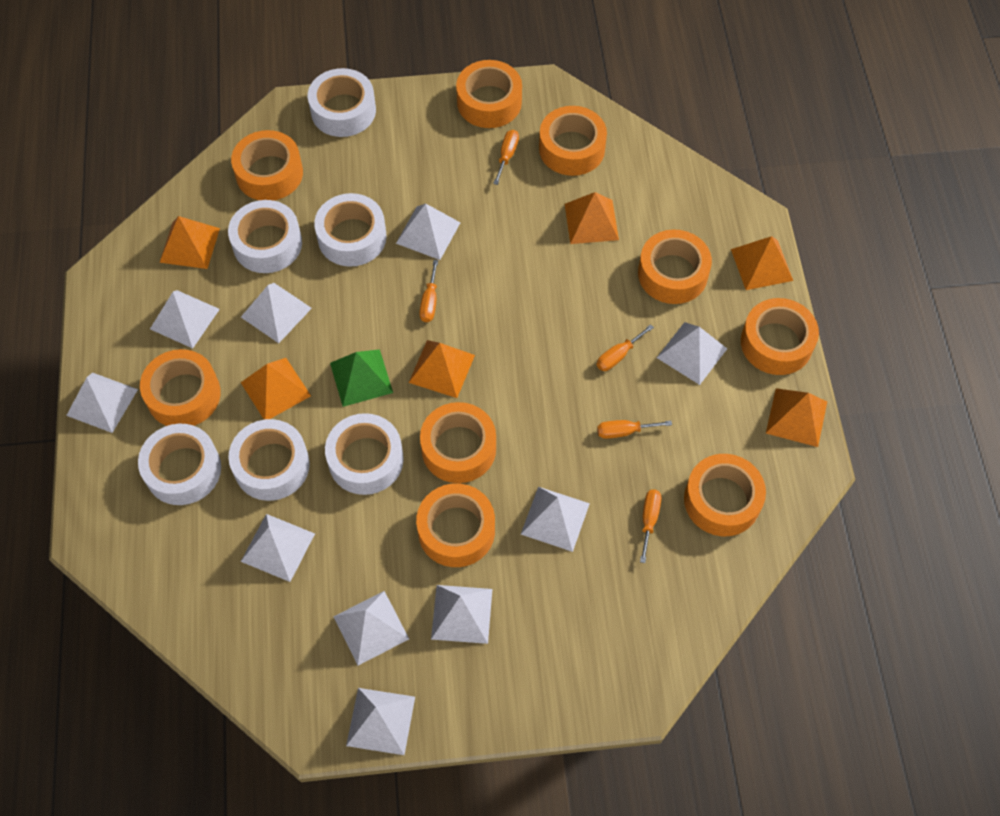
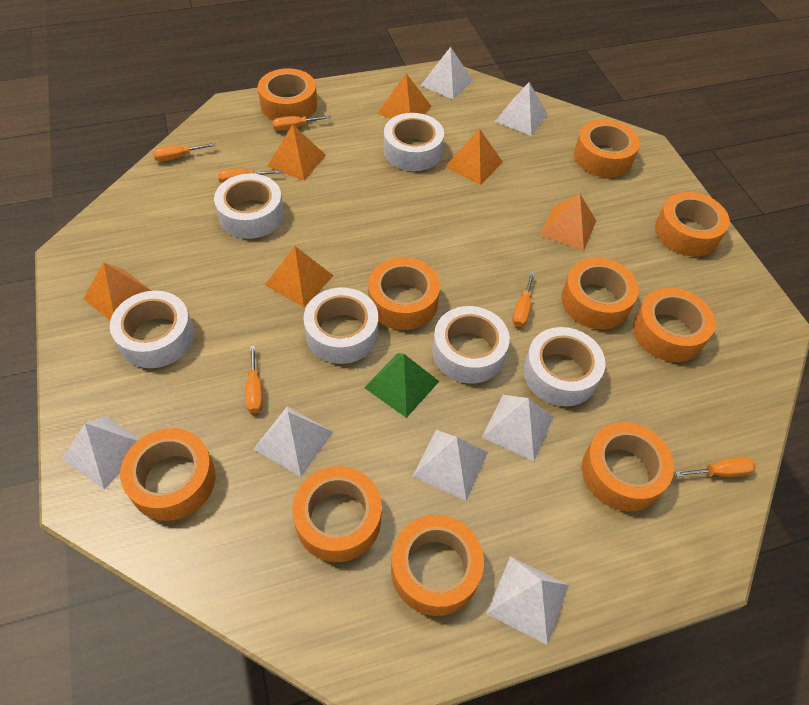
orange screwdriver: 5 -> 6
orange tape: 9 -> 10
white pyramid: 10 -> 7

